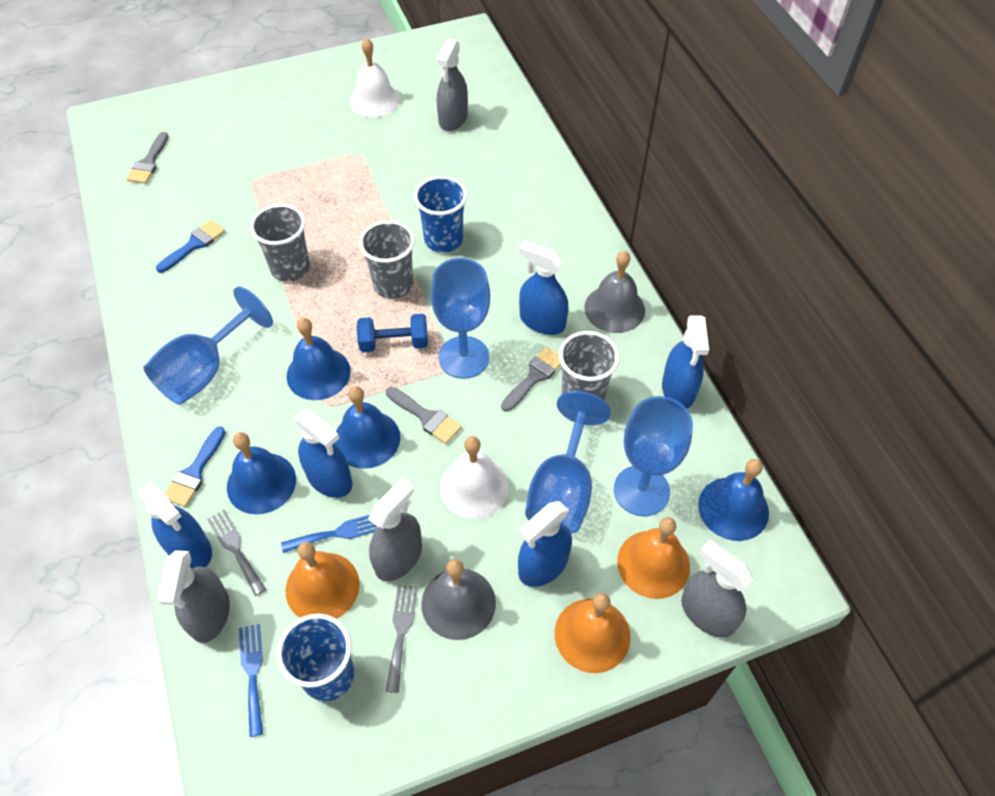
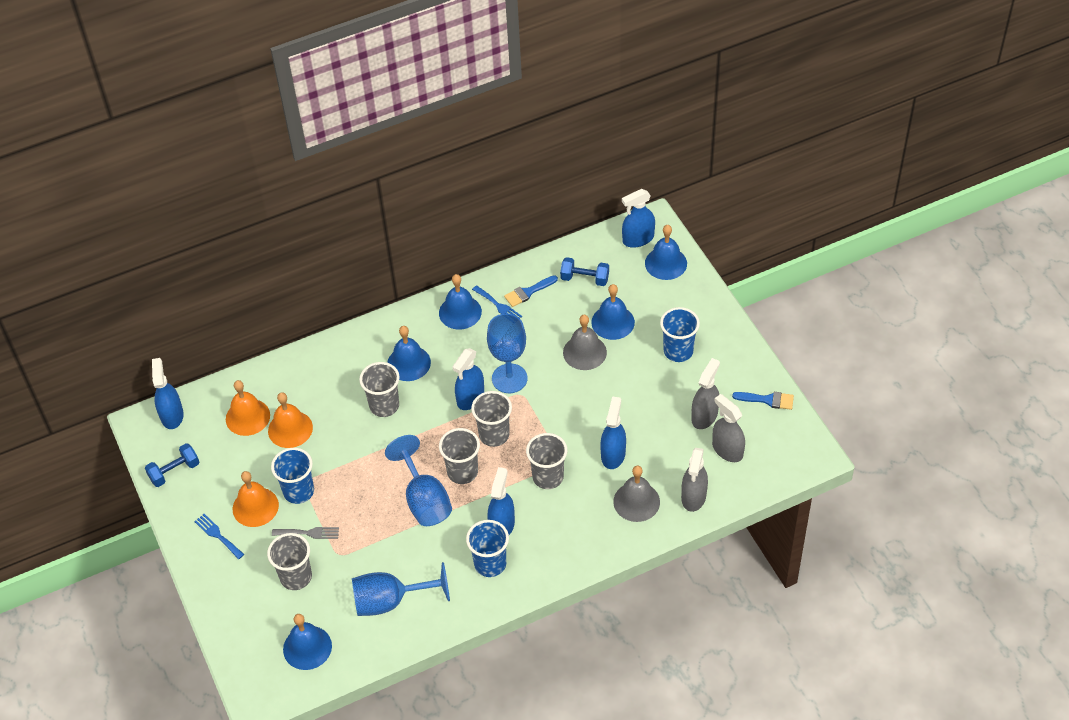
blue bell: 4 -> 5
blue cup: 2 -> 3
blue dumbbell: 1 -> 2
blue goblet: 4 -> 3
grey brush: 3 -> 0
grey cup: 3 -> 5
grey fork: 2 -> 1
grey spray bottle: 4 -> 3
white bell: 2 -> 0

